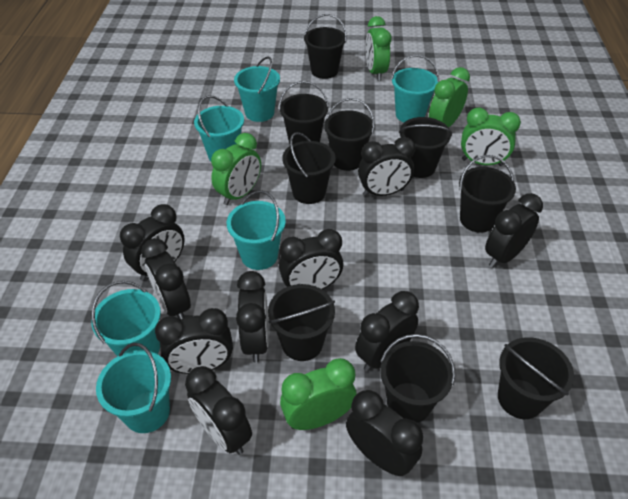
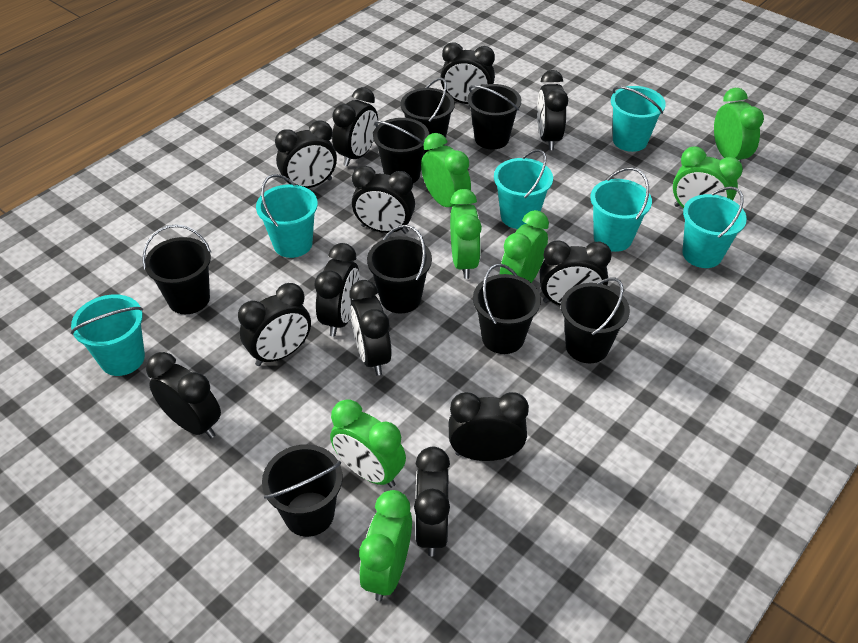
black bucket: 9 -> 8
black clock: 10 -> 12
green clock: 5 -> 7

